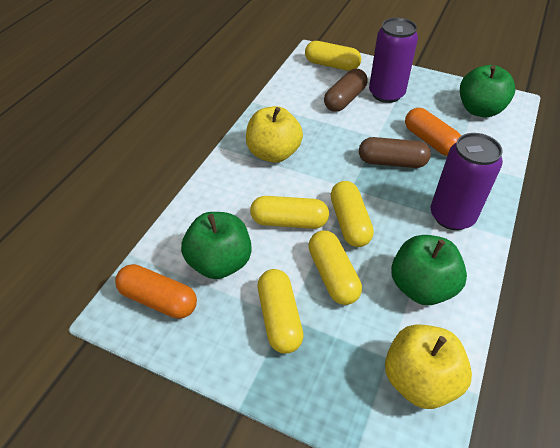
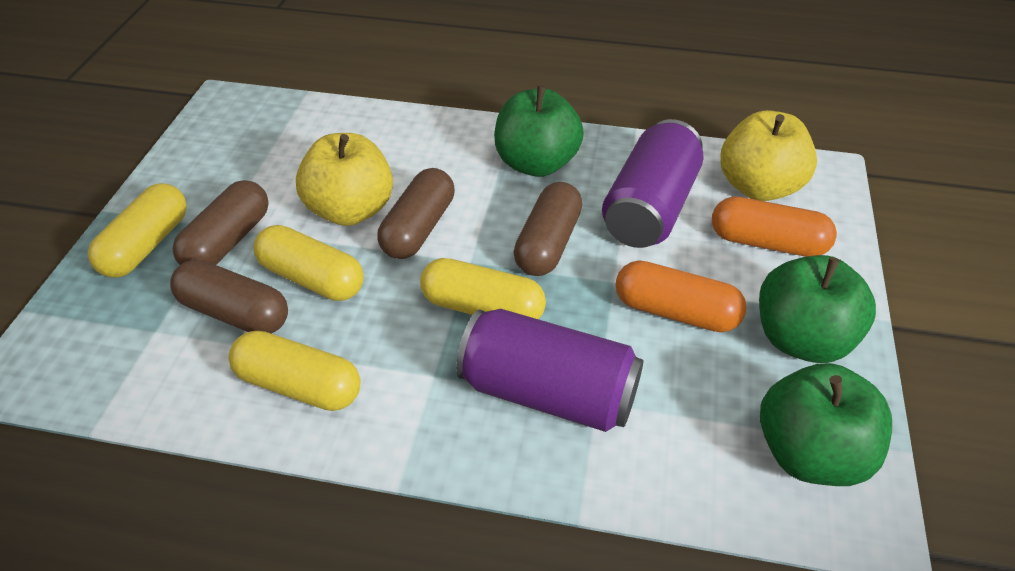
brown capsule: 2 -> 4
yellow capsule: 5 -> 4

